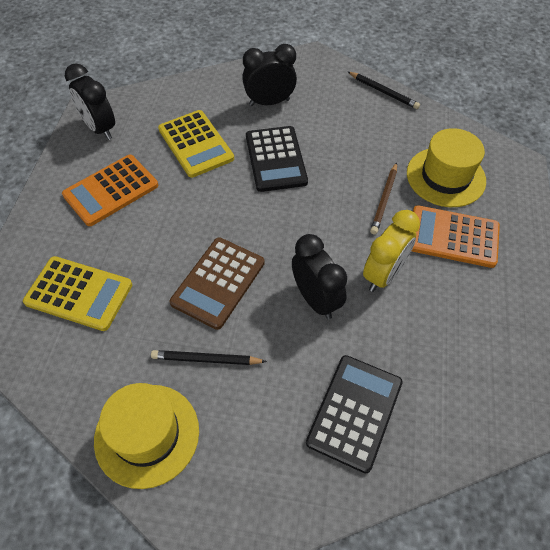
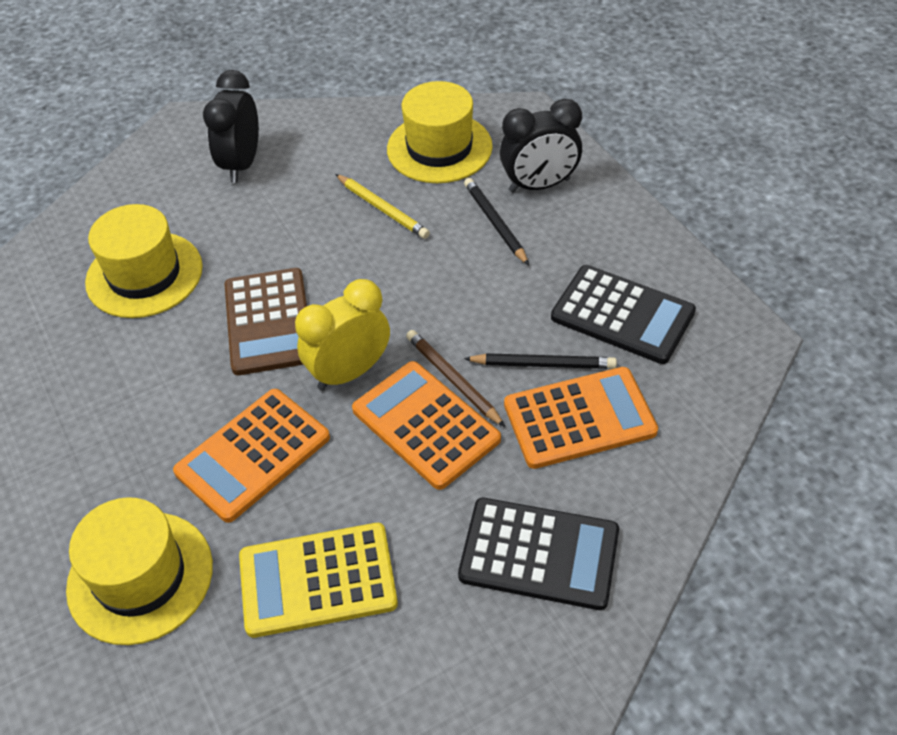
black clock: 3 -> 2
orange calculator: 2 -> 3
yellow calculator: 2 -> 1
yellow hat: 2 -> 3
yellow pencil: 0 -> 1

